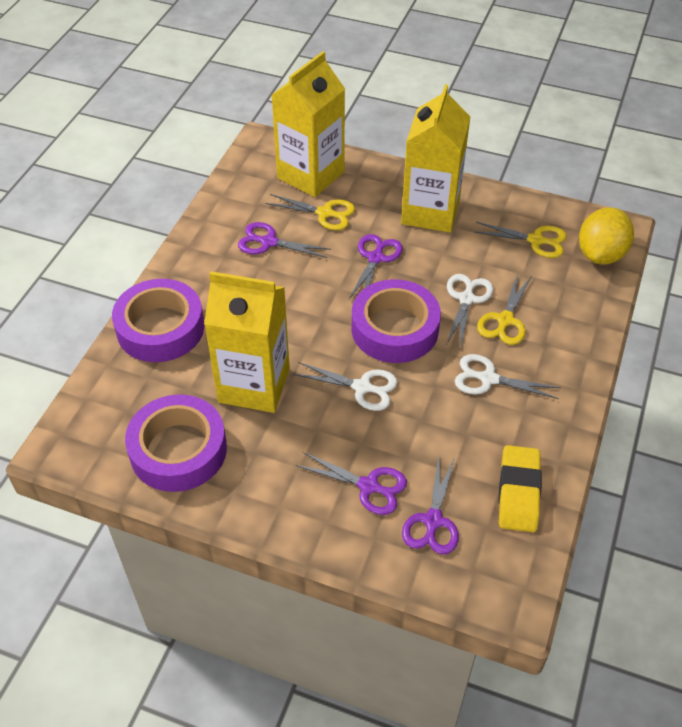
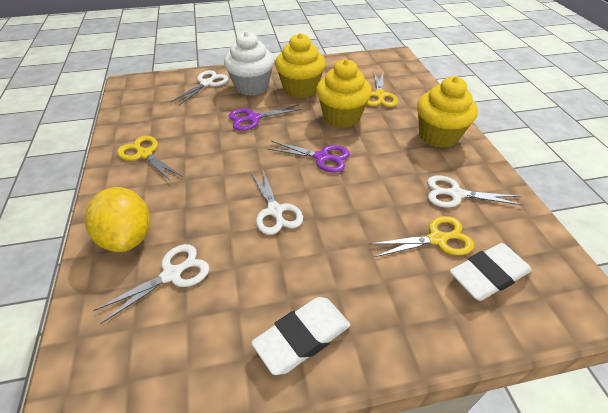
purple scissors: 4 -> 2
purple tape: 3 -> 0
white cupcake: 0 -> 1
white eraser: 0 -> 2
white scissors: 3 -> 4
yellow carton: 3 -> 0
yellow cupcake: 0 -> 3
yellow eraser: 1 -> 0

